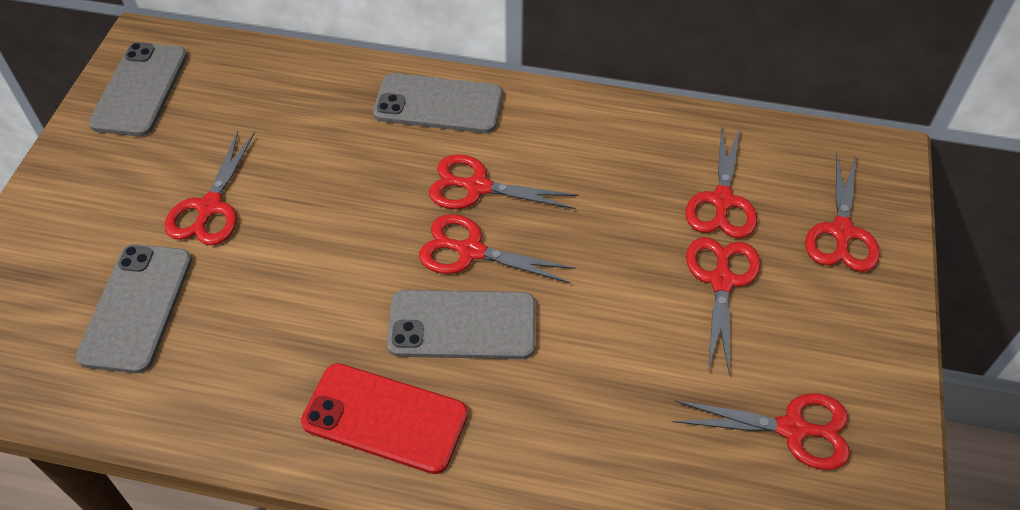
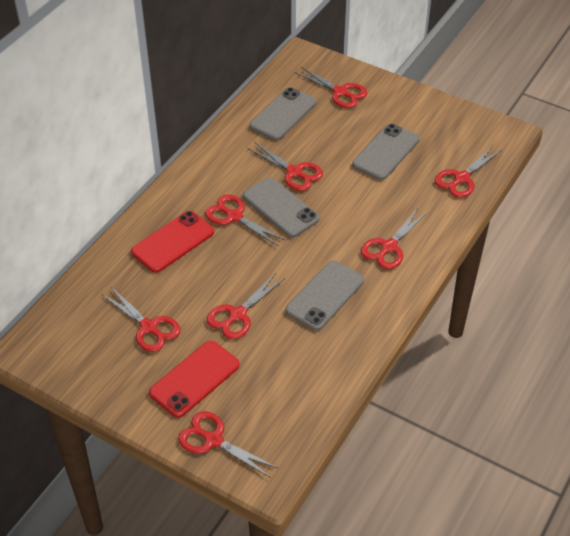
red phone: 1 -> 2
red scissors: 7 -> 8

